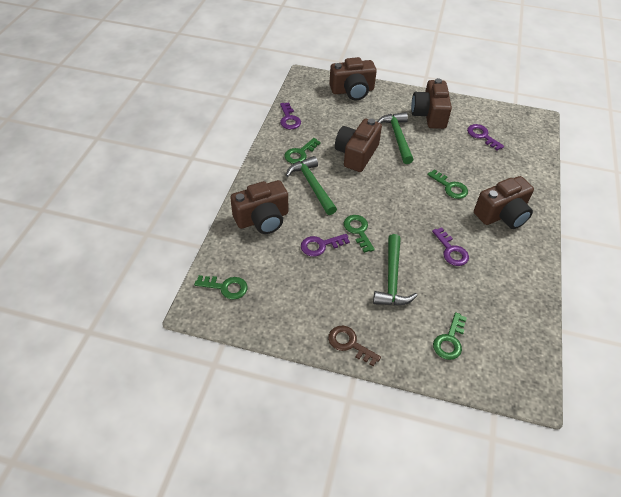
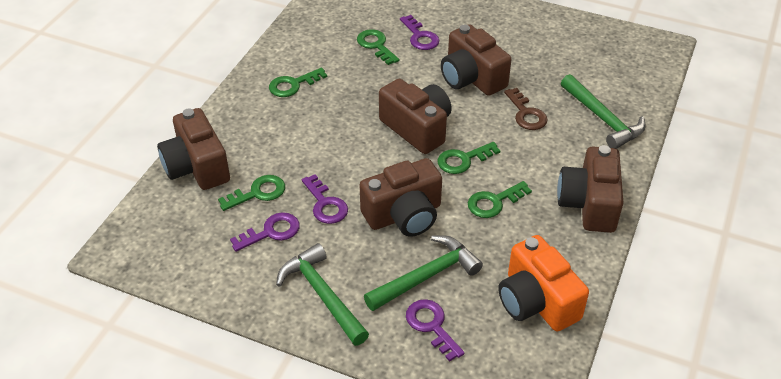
orange camera: 0 -> 1

